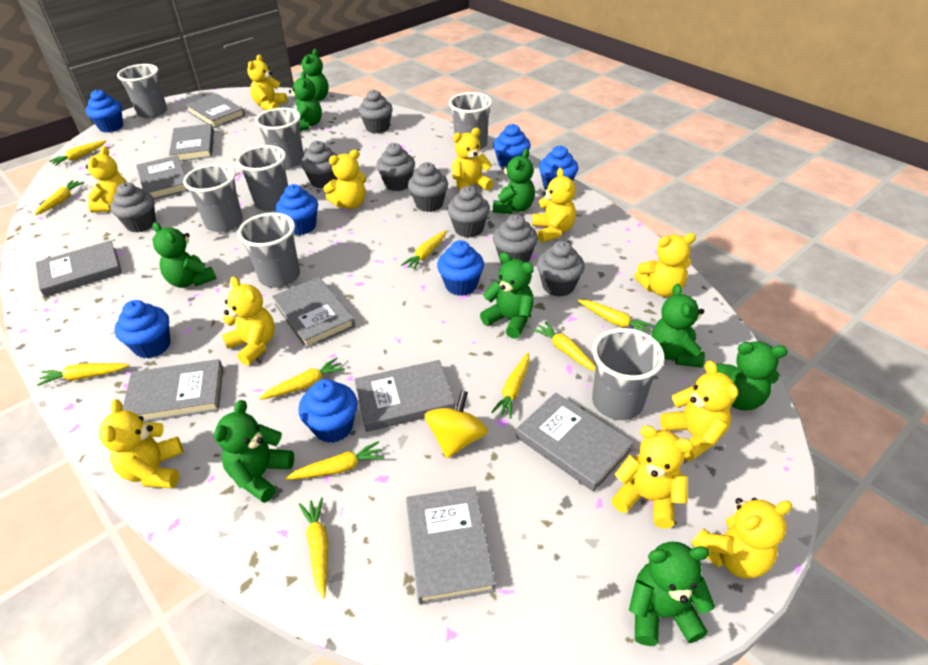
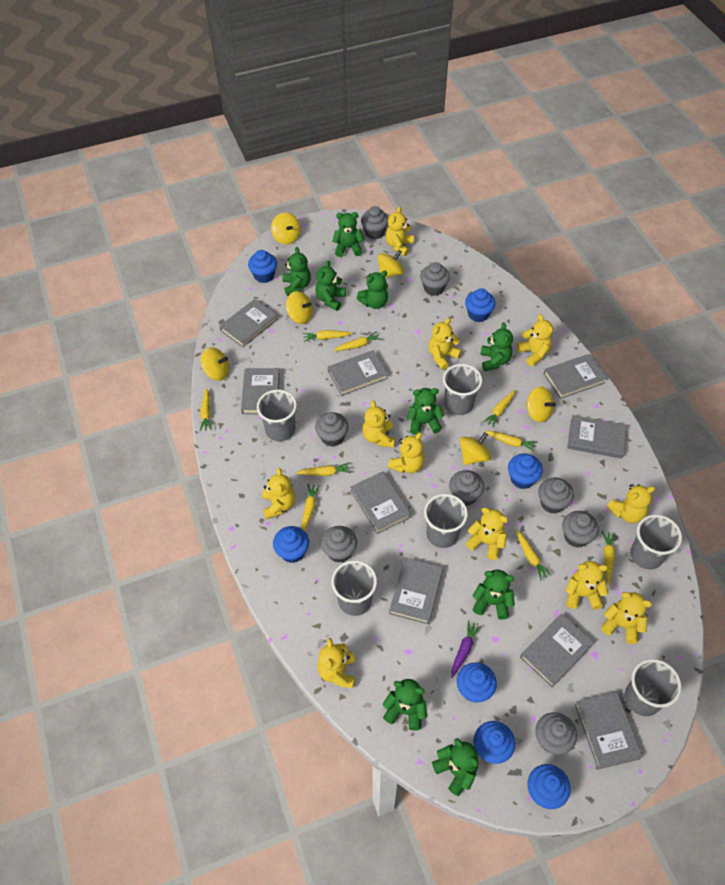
grey cup: 7 -> 6
purple carrot: 0 -> 1
yellow carrot: 10 -> 9
yellow spinning top: 1 -> 6

